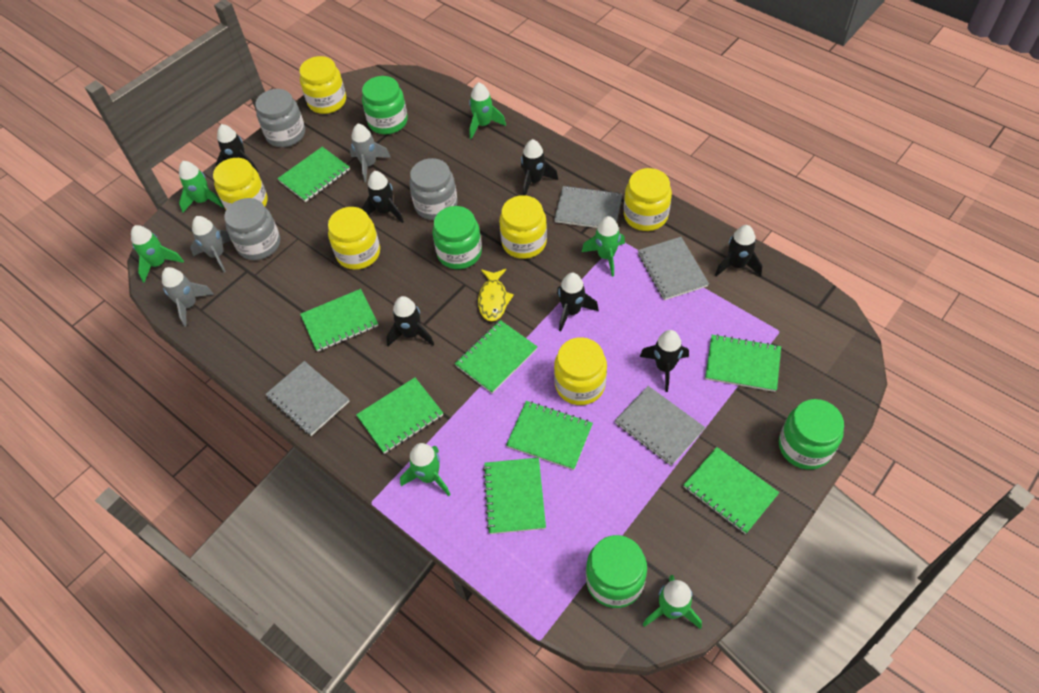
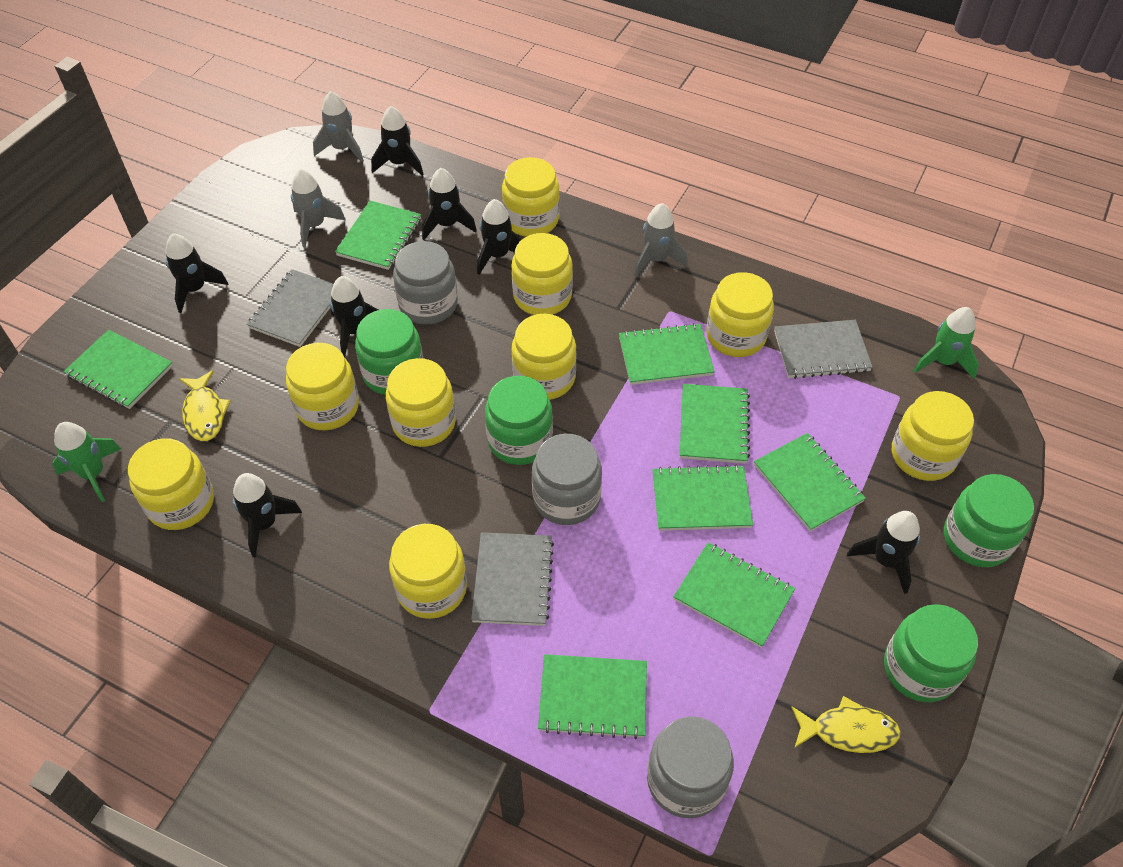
green rocket: 6 -> 2
grey notebook: 4 -> 3
yellow fish: 1 -> 2
yellow jar: 6 -> 9

